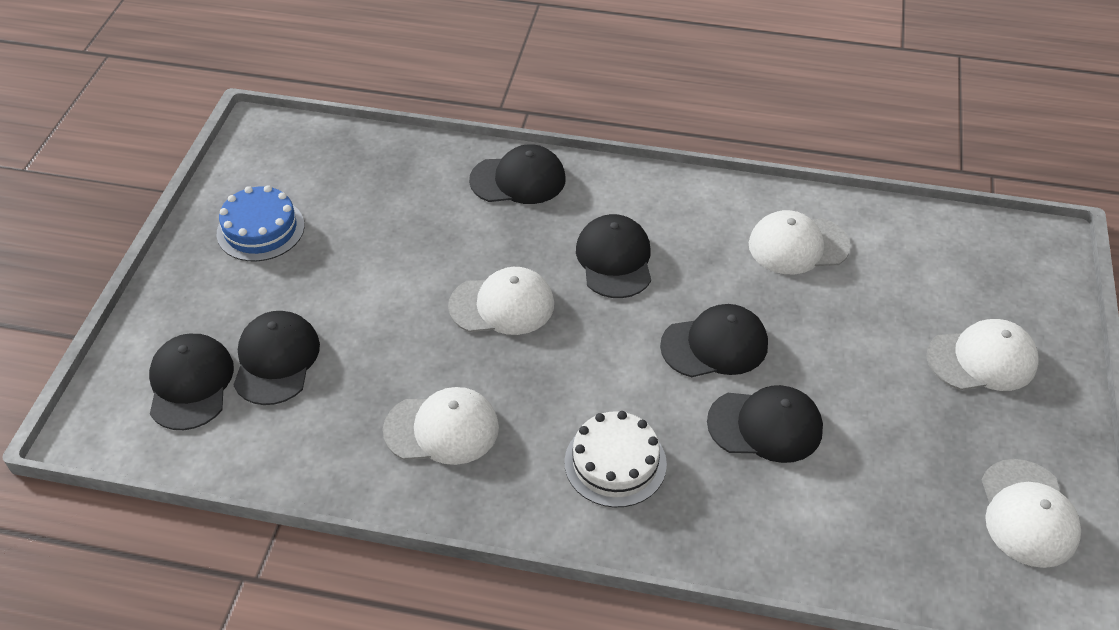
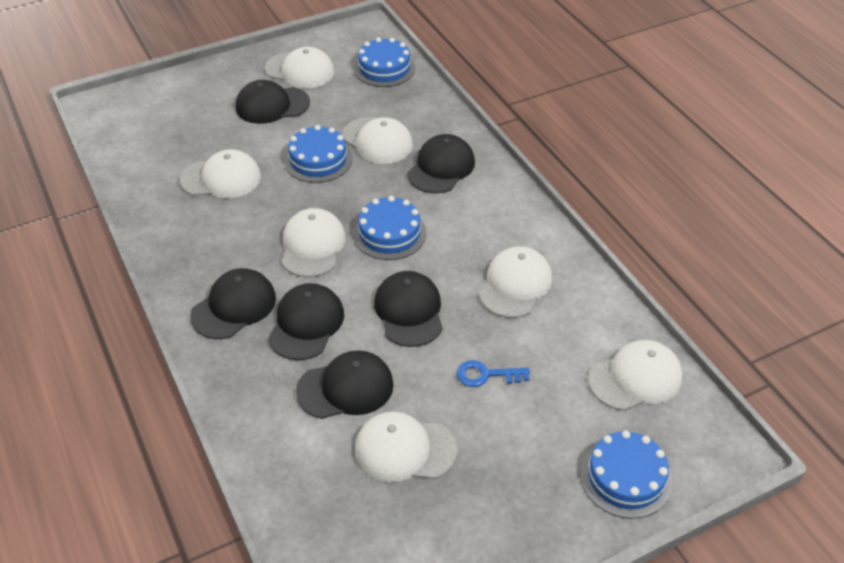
blue cake: 1 -> 4
blue key: 0 -> 1
white cake: 1 -> 0
white cap: 5 -> 7

